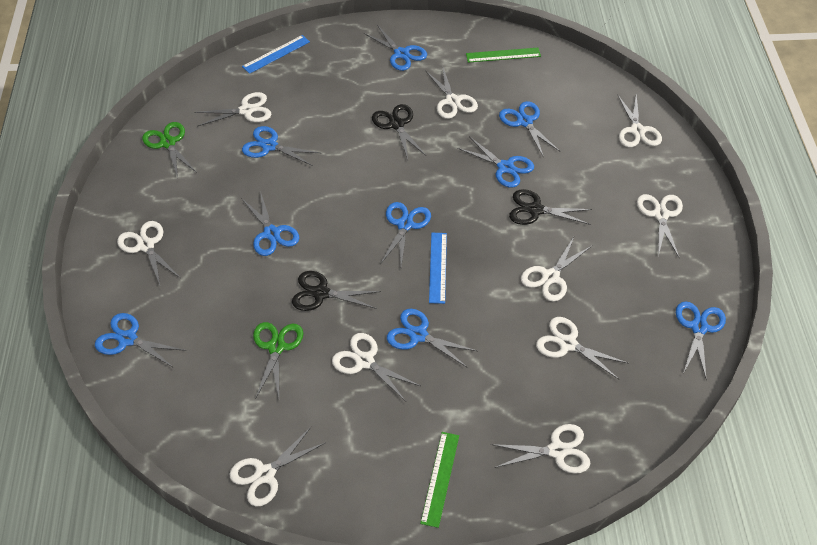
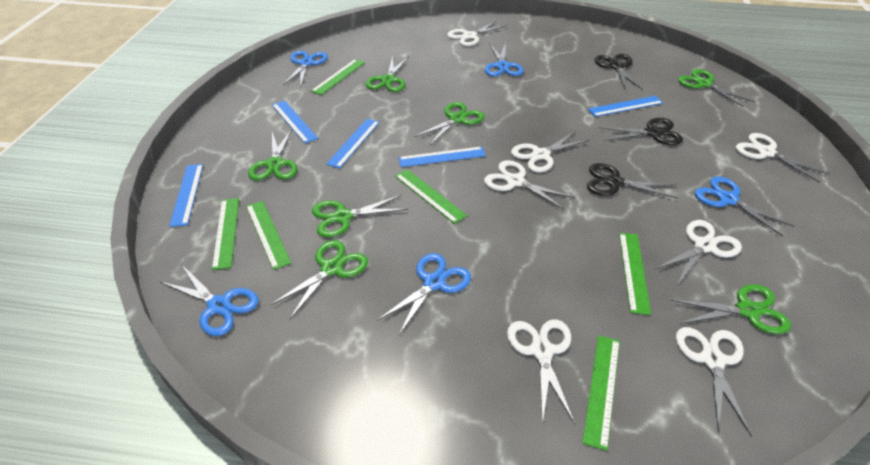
blue ruler: 2 -> 5
blue scissors: 9 -> 5
green ruler: 2 -> 6
green scissors: 2 -> 7
white scissors: 10 -> 7

